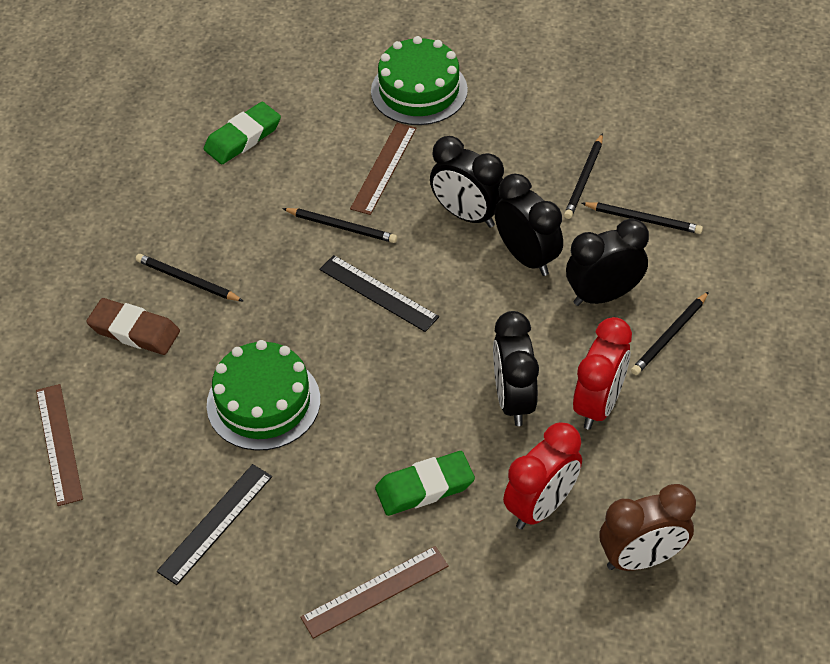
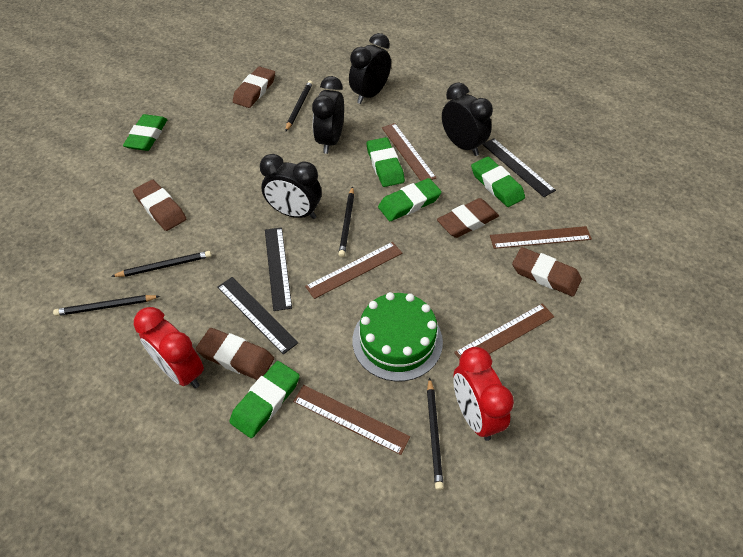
black ruler: 2 -> 3
brown clock: 1 -> 0
brown eraser: 1 -> 5
brown ruler: 3 -> 5
green cake: 2 -> 1
green eraser: 2 -> 5

